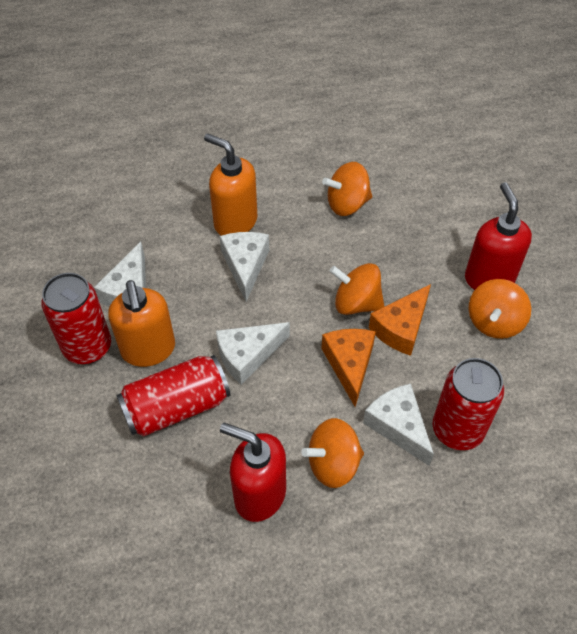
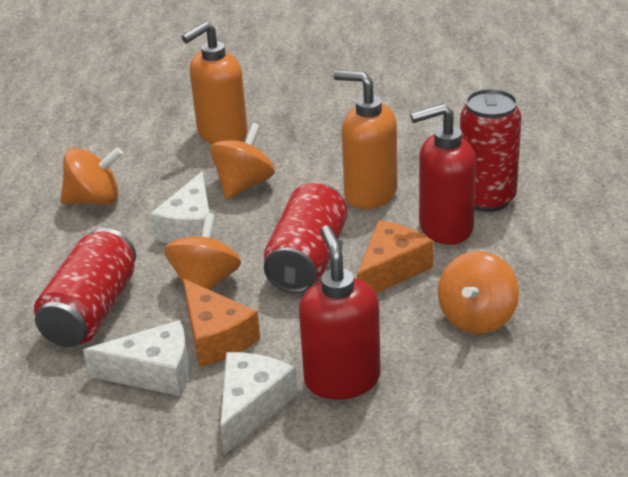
white cheese: 4 -> 3

